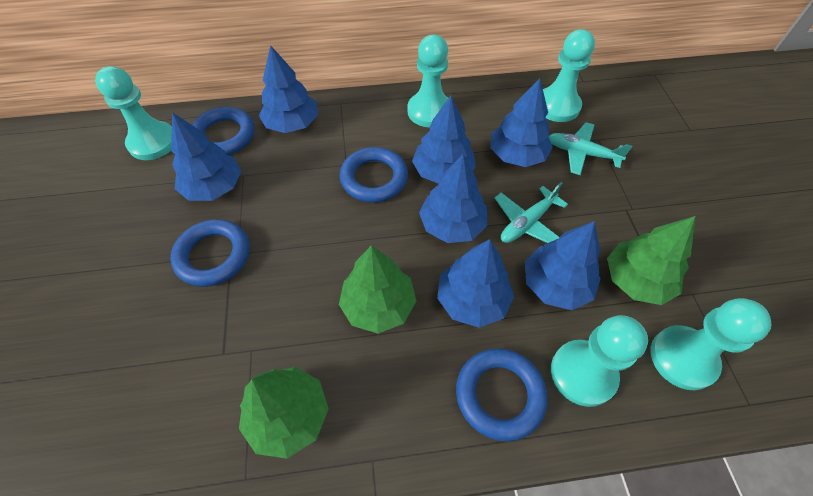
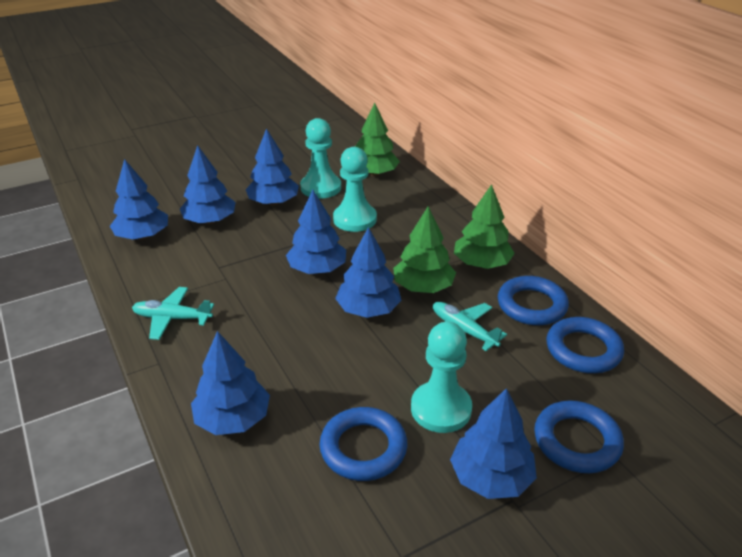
turquoise pawn: 5 -> 3

